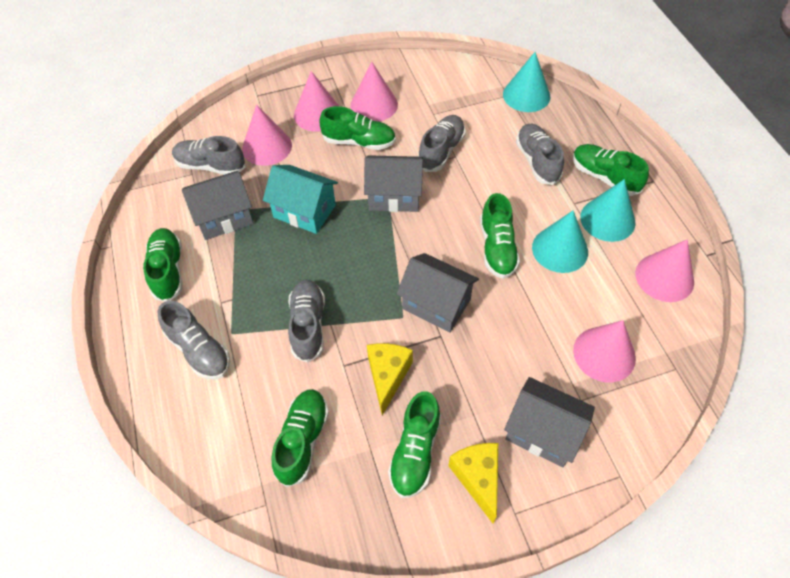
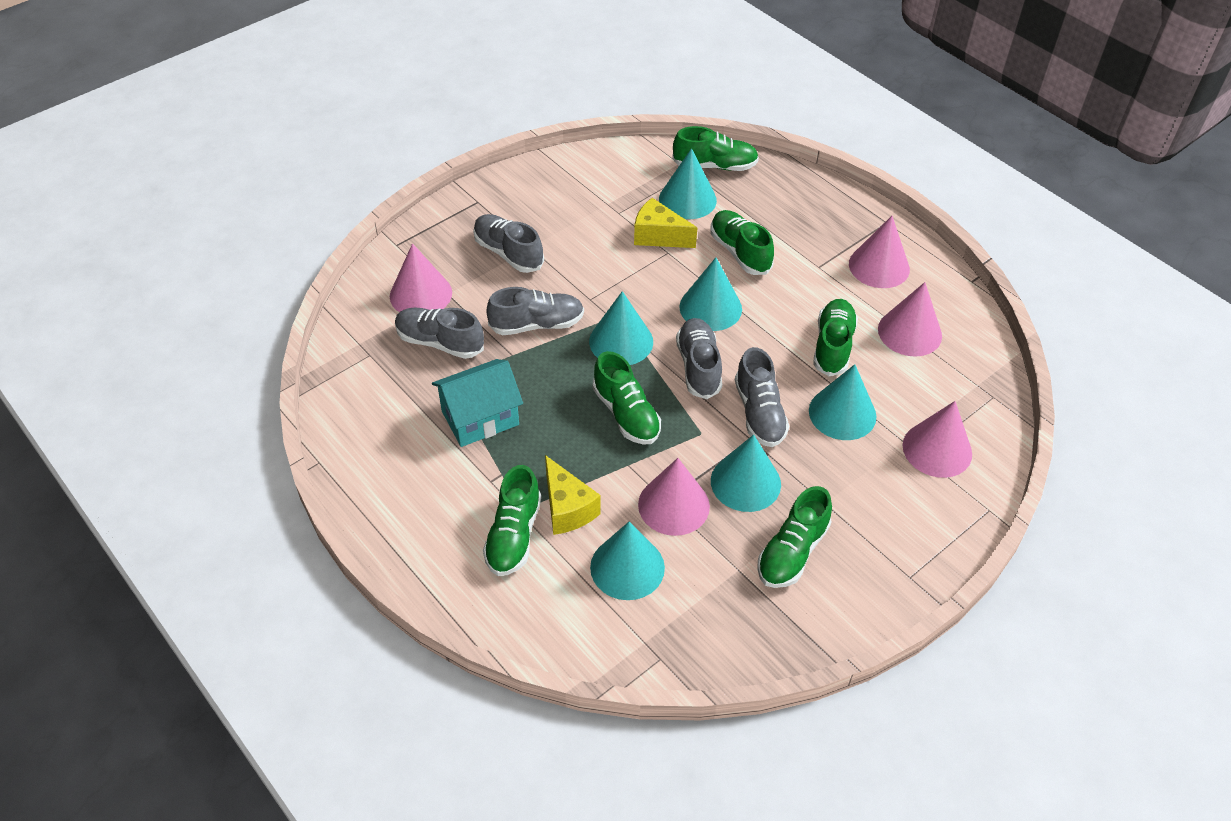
grey house: 4 -> 0
turquoise cone: 3 -> 6

